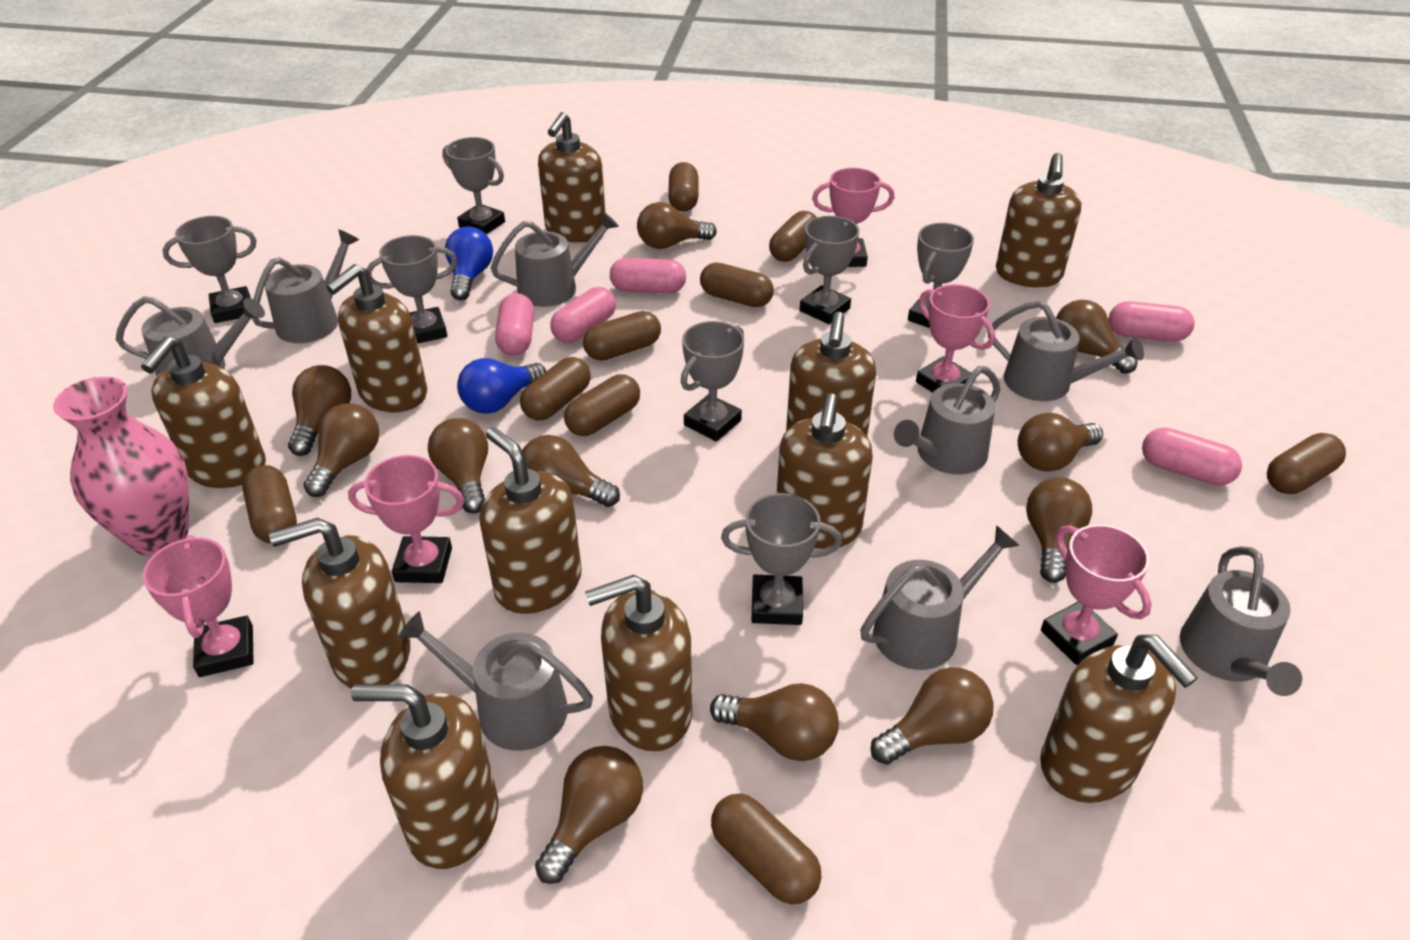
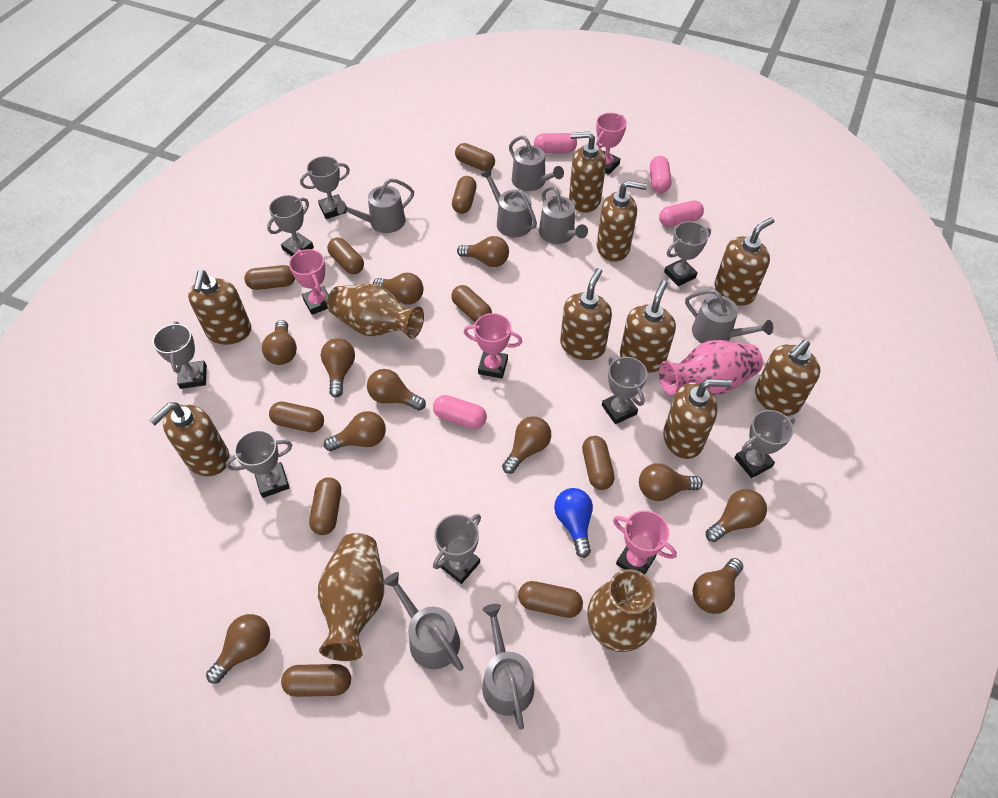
blue light bulb: 2 -> 1
brown capsule: 9 -> 10
brown soap dispenser: 11 -> 9
brown vase: 0 -> 3
grey trophy: 7 -> 8
grey watering can: 8 -> 7
pink capsule: 5 -> 4
pink trophy: 5 -> 4

